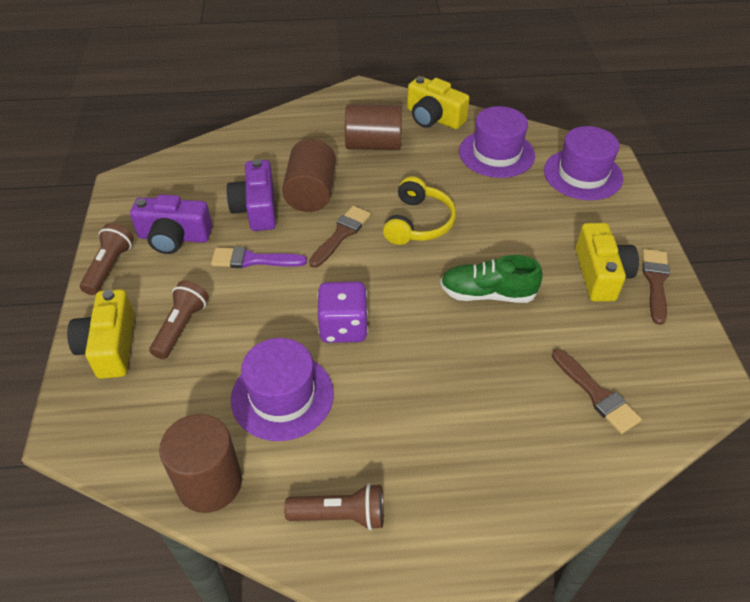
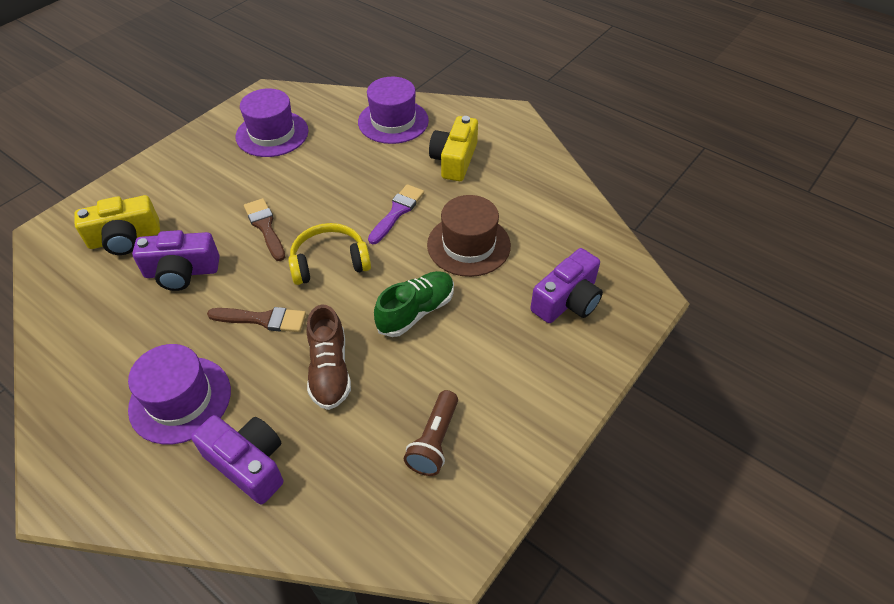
brown brush: 3 -> 2
brown cylinder: 3 -> 0
brown flashlight: 3 -> 1
brown hat: 0 -> 1
brown shoe: 0 -> 1
purple camera: 2 -> 3
purple dice: 1 -> 0
yellow camera: 3 -> 2

